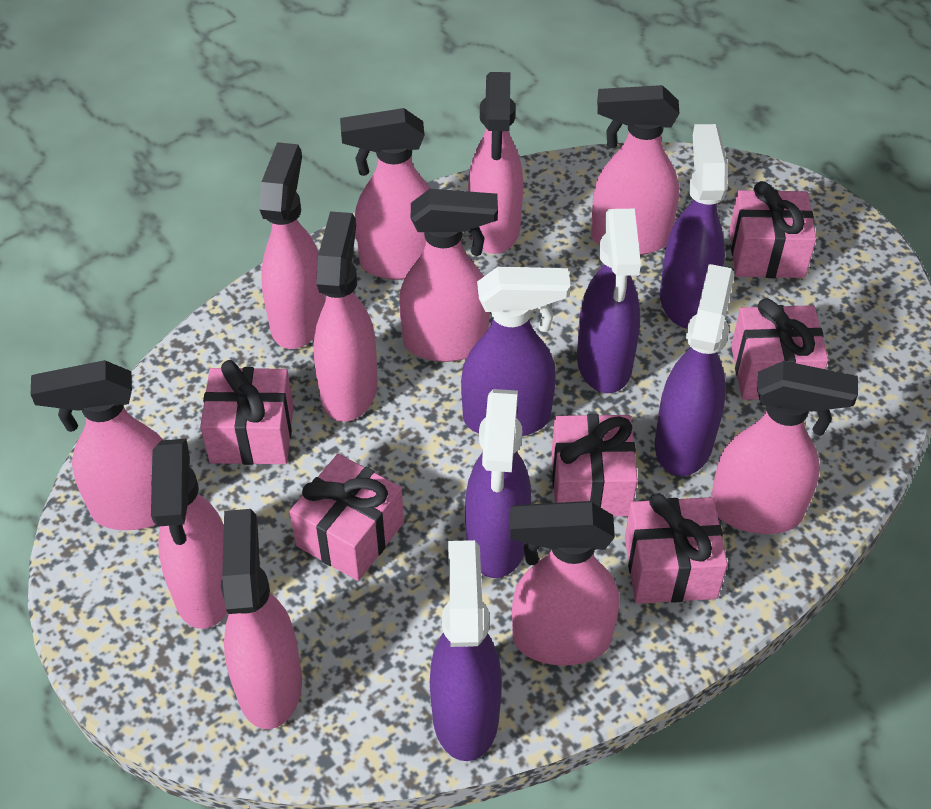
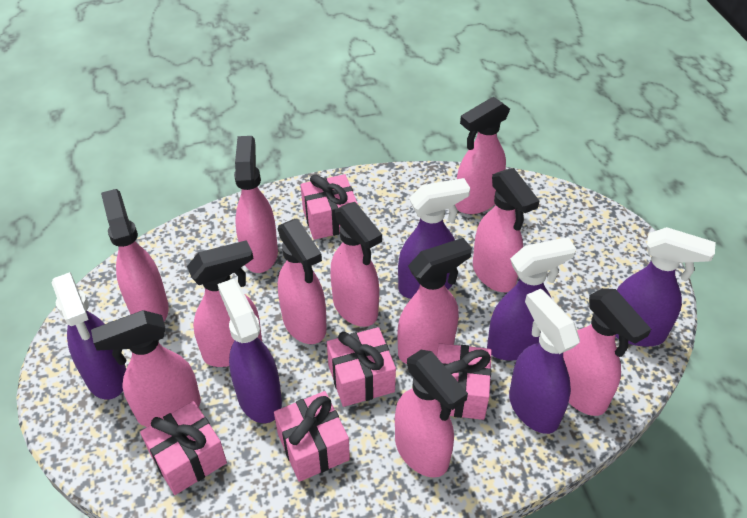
pink gift: 6 -> 5

